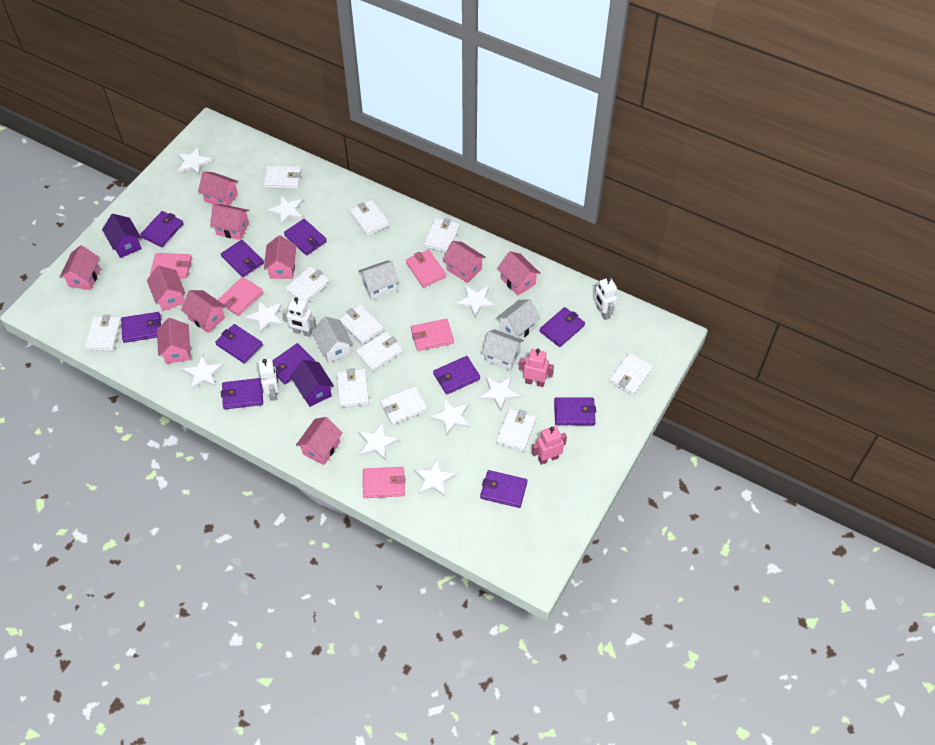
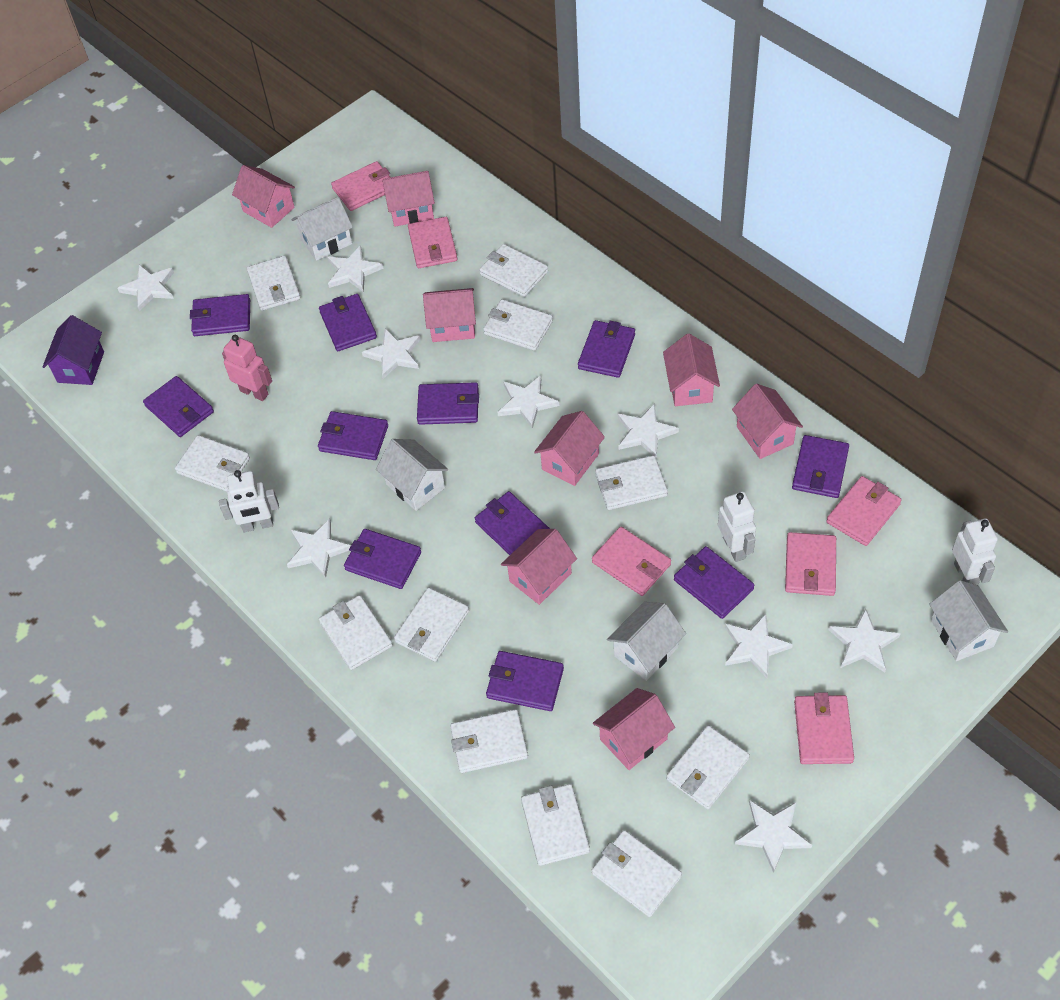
pink house: 10 -> 8
pink robot: 2 -> 1
pink wallet: 5 -> 6
purple house: 2 -> 1

